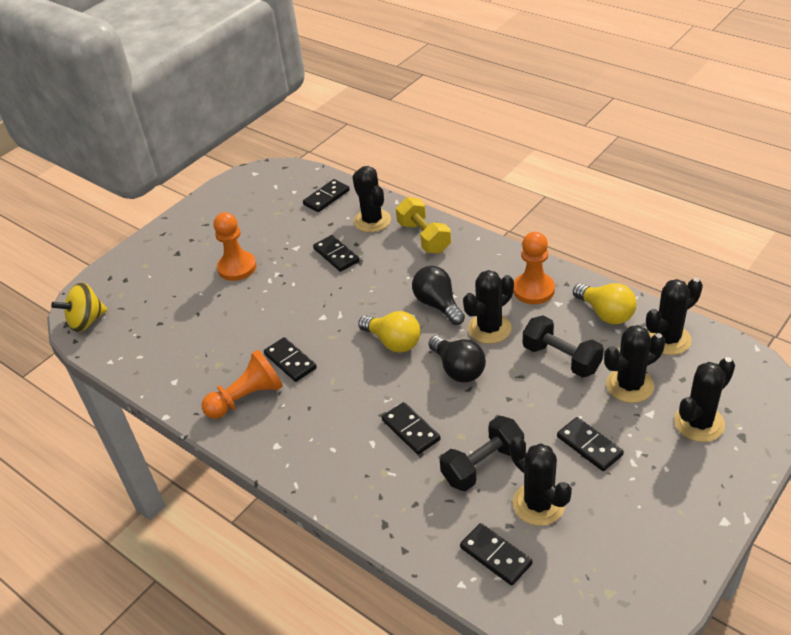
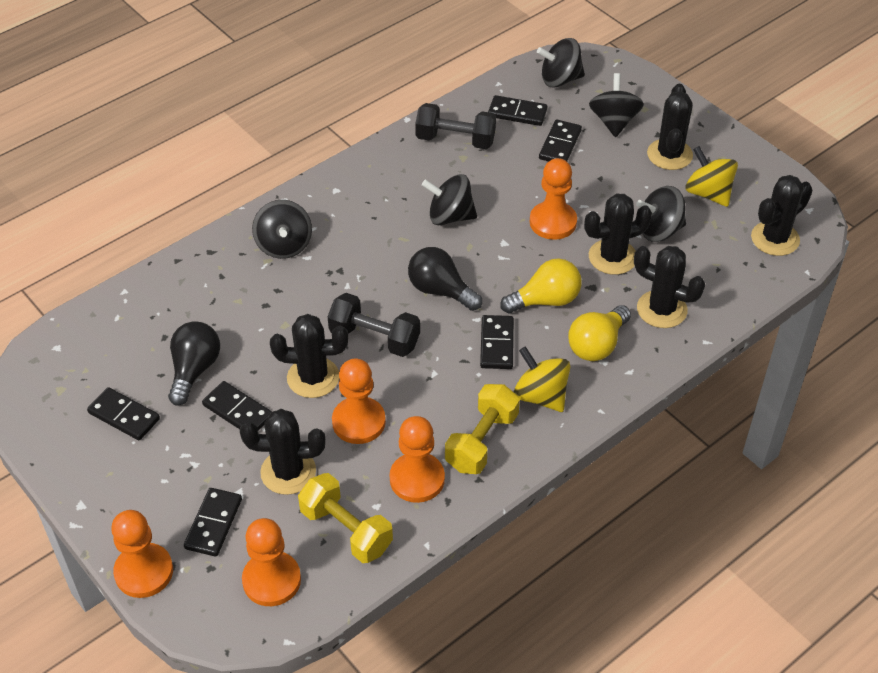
black spinning top: 0 -> 5
orange pawn: 3 -> 5
yellow dumbbell: 1 -> 2
yellow spinning top: 1 -> 2

